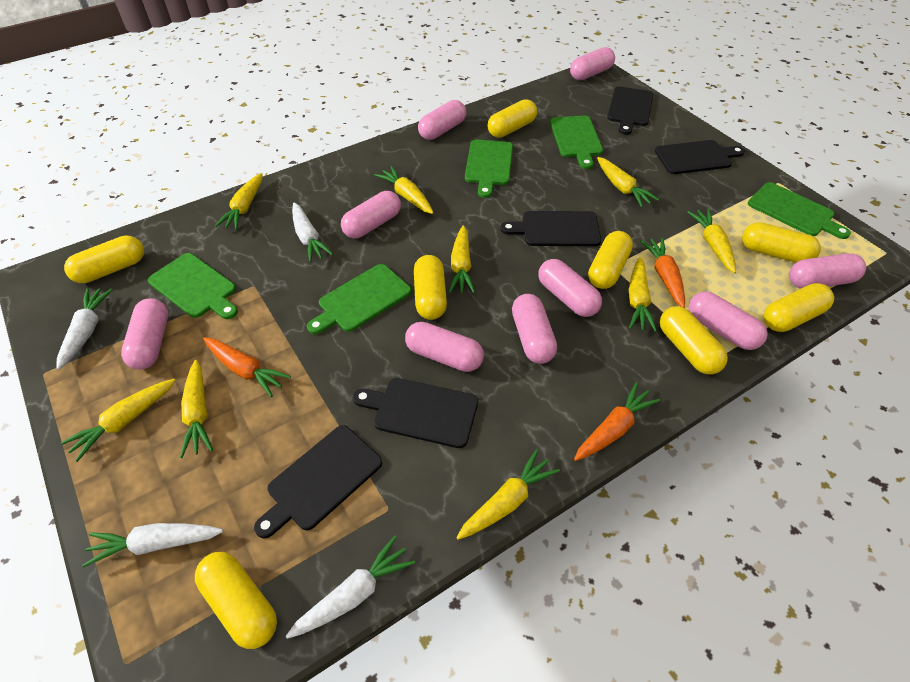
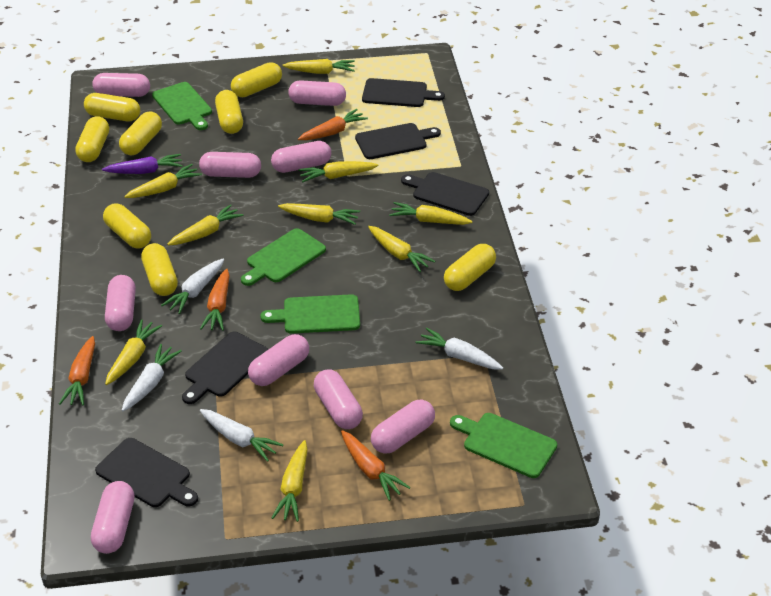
green cutting board: 5 -> 4
orange carrot: 3 -> 4
purple carrot: 0 -> 1

